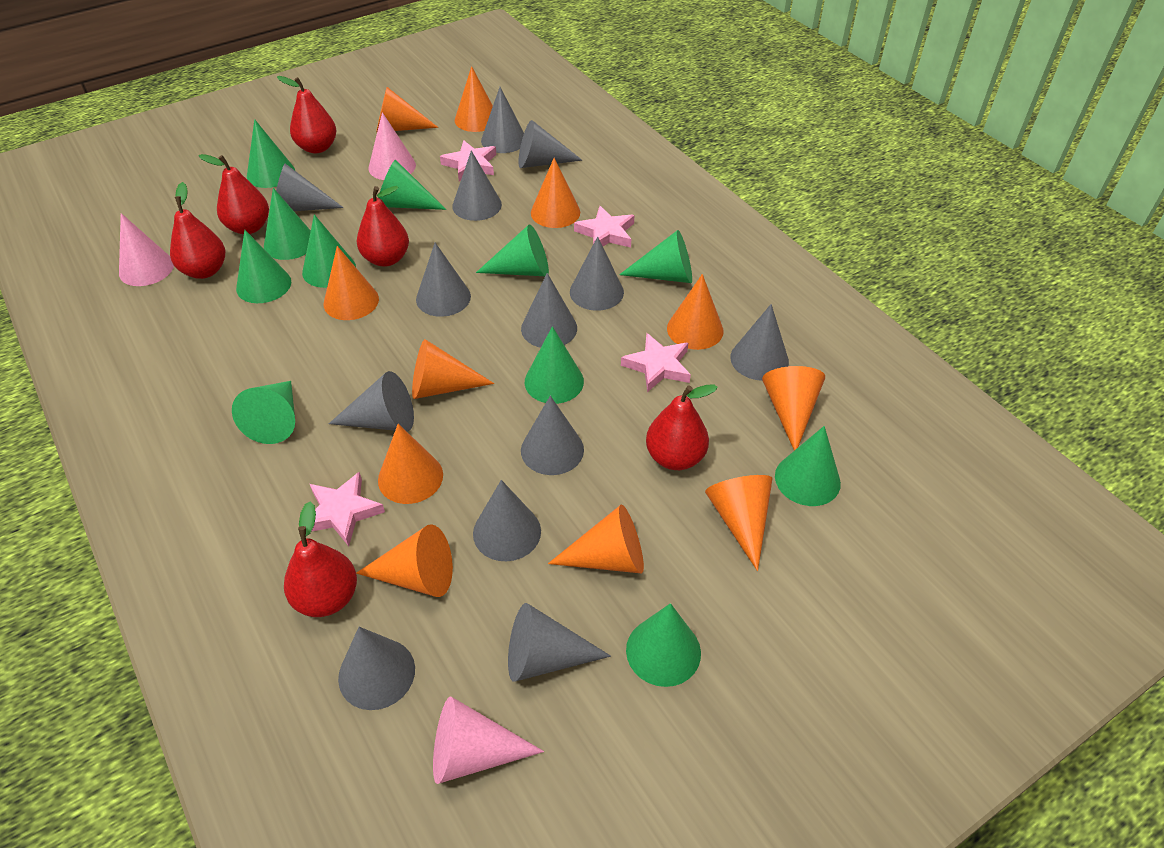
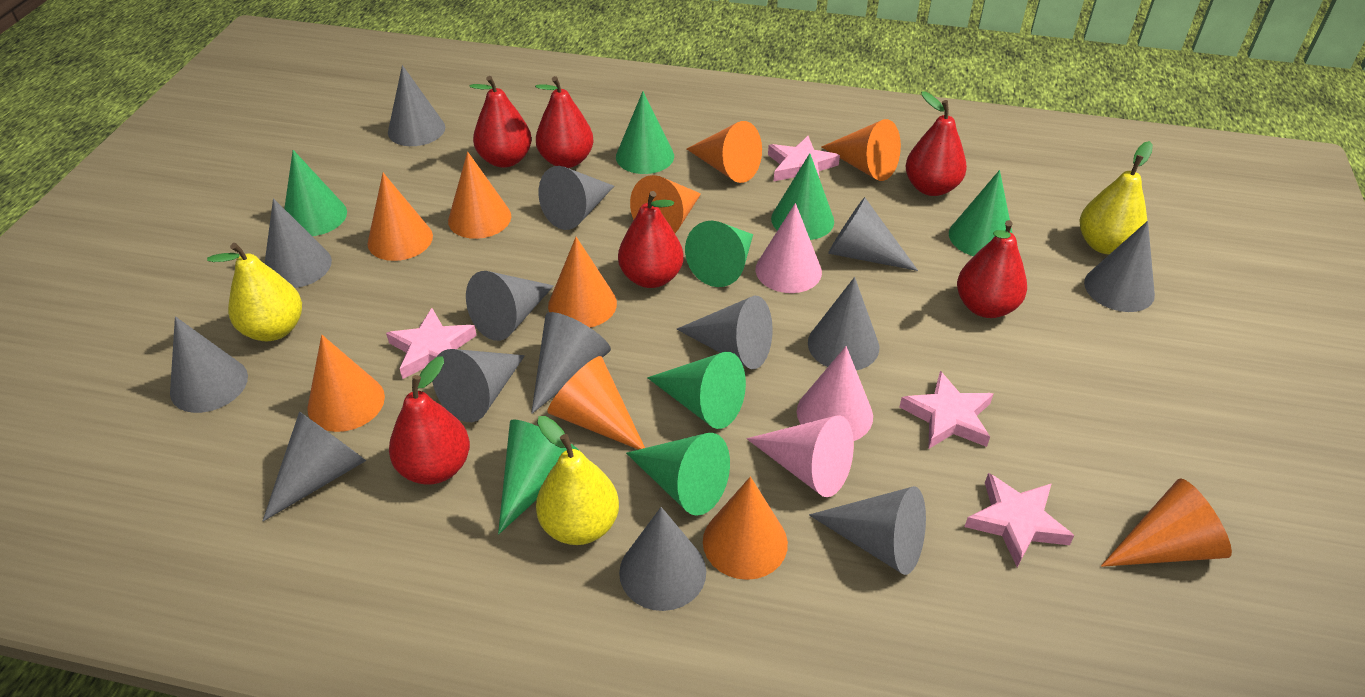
green cone: 11 -> 8
grey cone: 13 -> 14
orange cone: 11 -> 10
yellow pear: 0 -> 3

